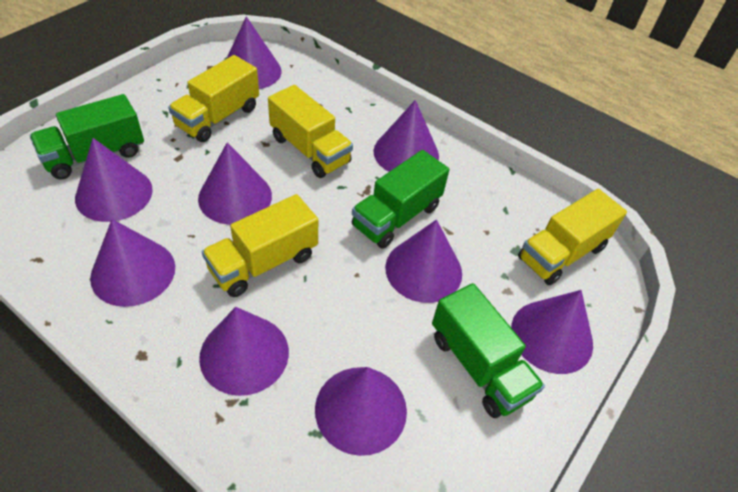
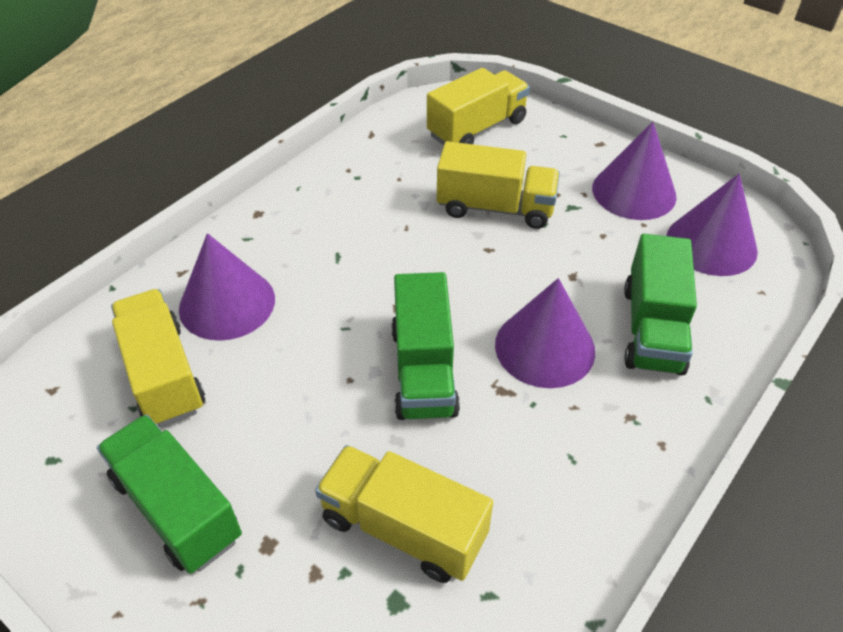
purple cone: 9 -> 4

